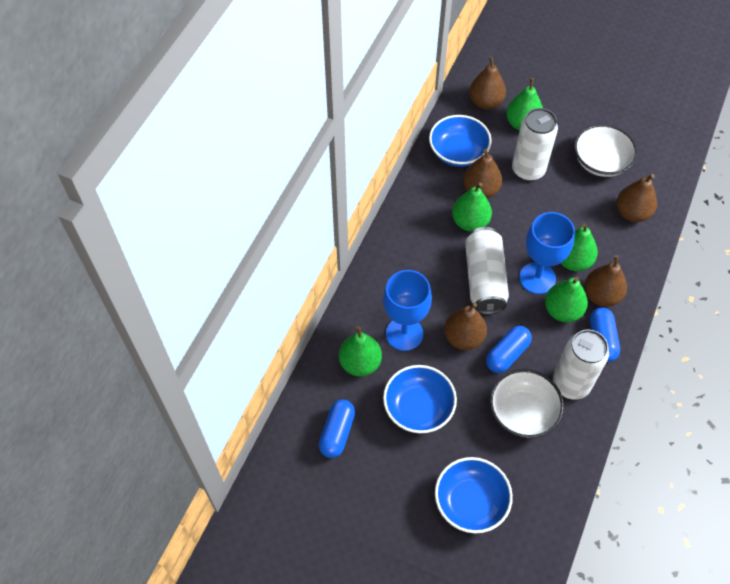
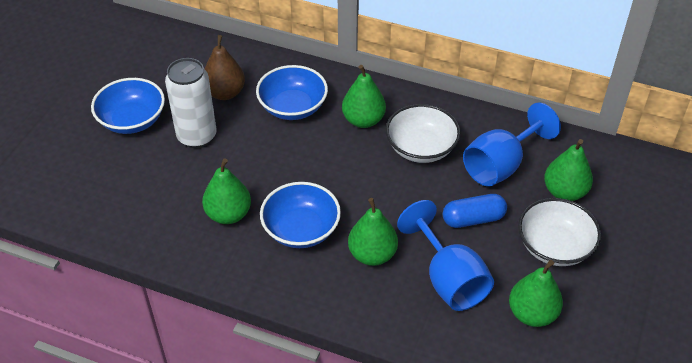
blue capsule: 3 -> 1
brown pear: 5 -> 1
white can: 3 -> 1

